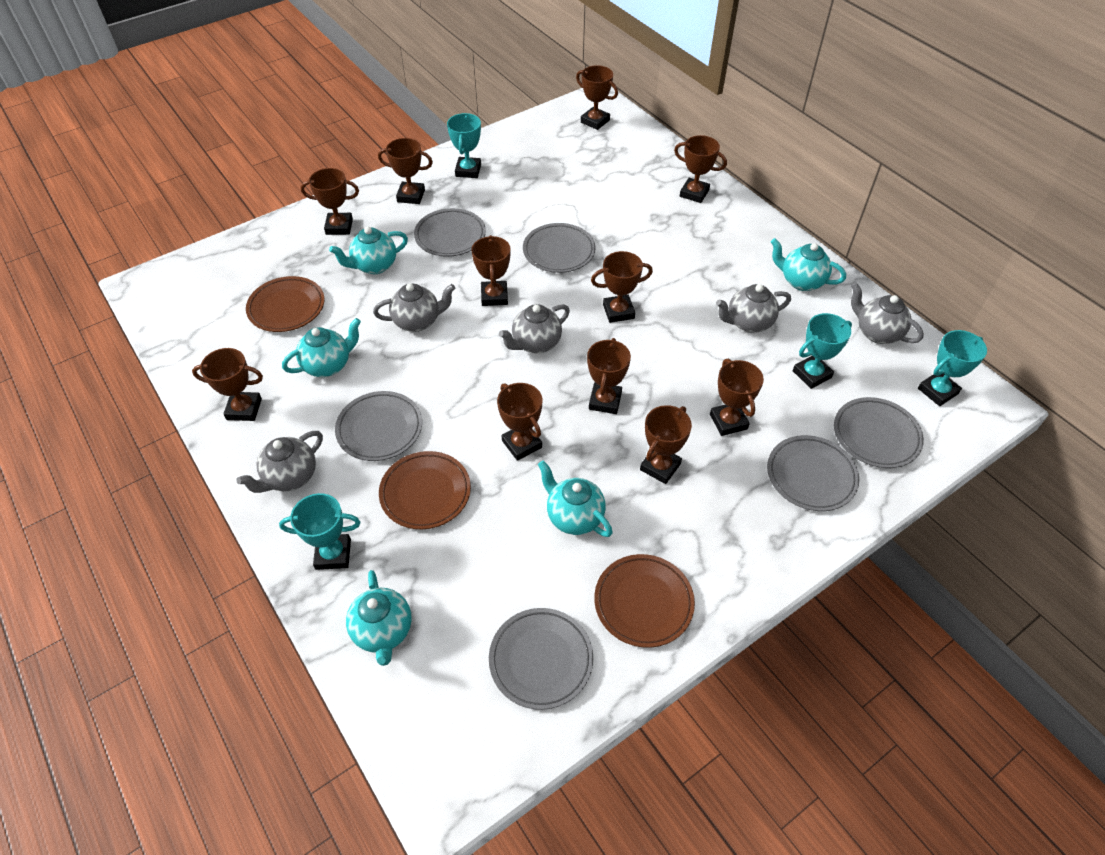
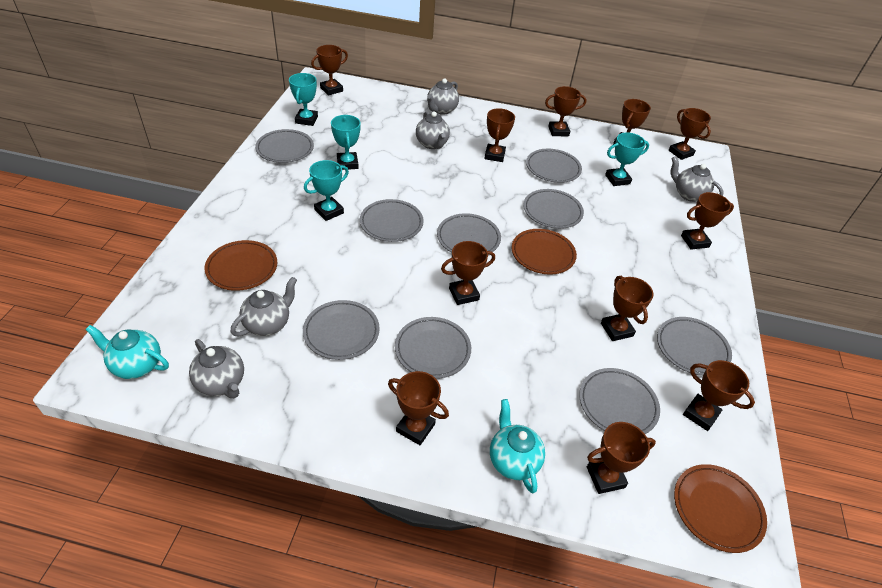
grey plate: 6 -> 9
turquoise teapot: 5 -> 2

